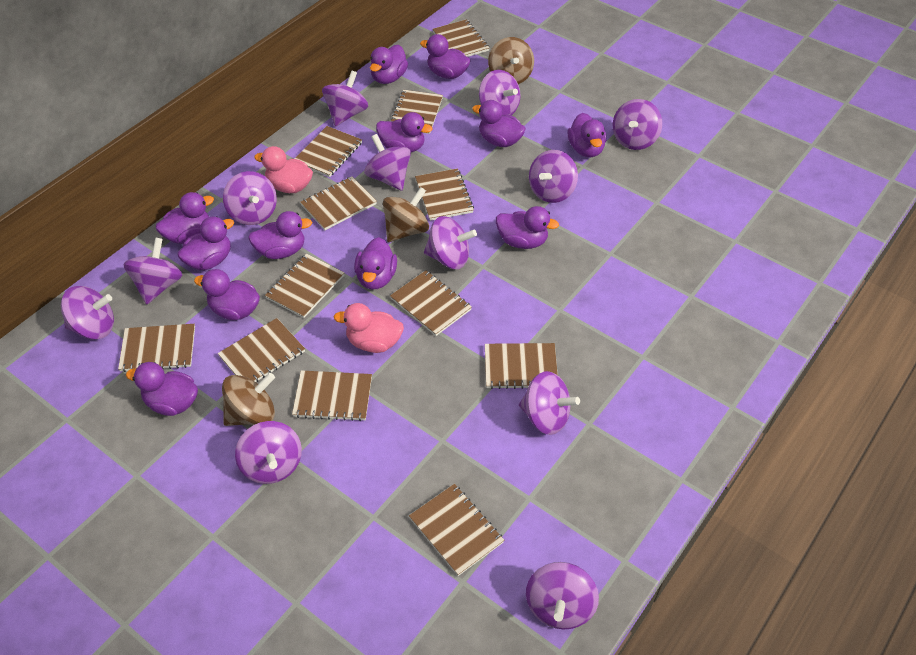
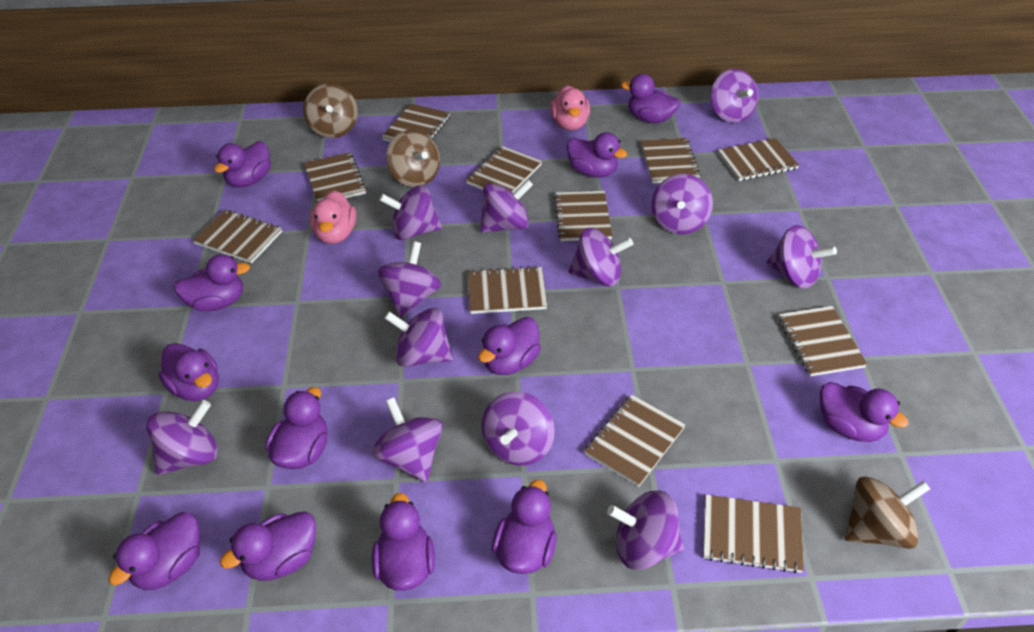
brown notebook: 12 -> 11

